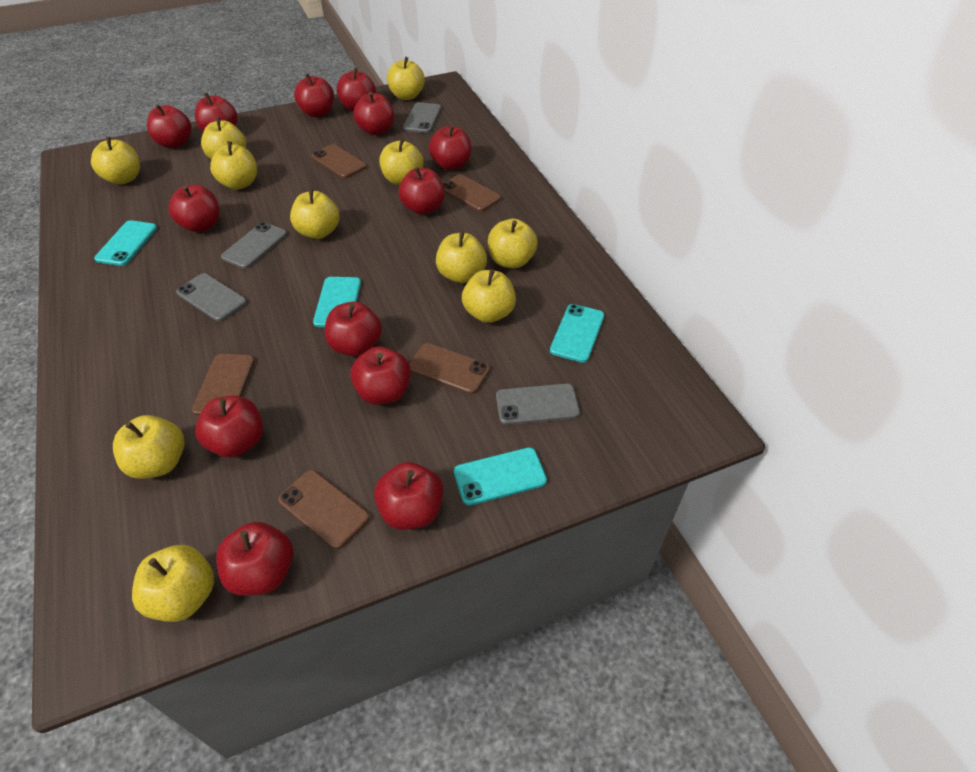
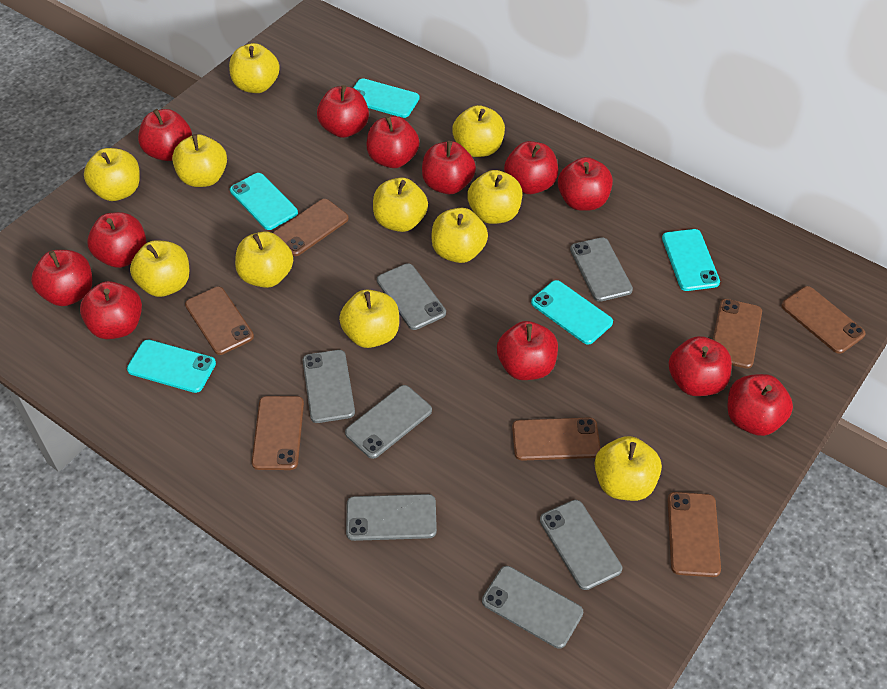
brown phone: 5 -> 7
grey phone: 4 -> 7
red apple: 13 -> 12
turquoise phone: 4 -> 5

